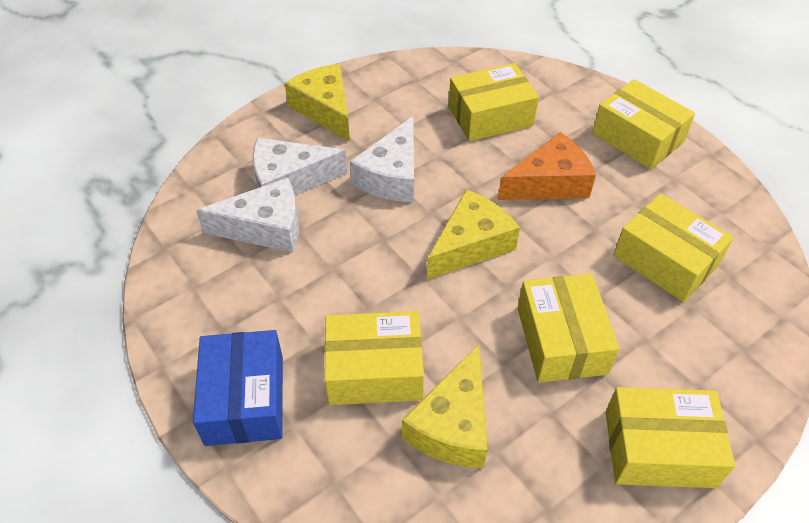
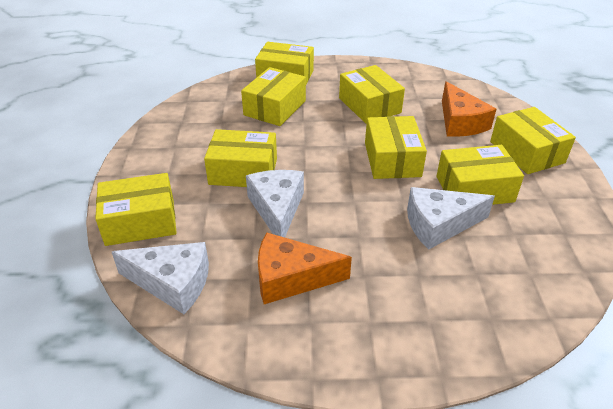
blue box: 1 -> 0
orange cheese: 1 -> 2
yellow box: 6 -> 8
yellow cheese: 3 -> 0

